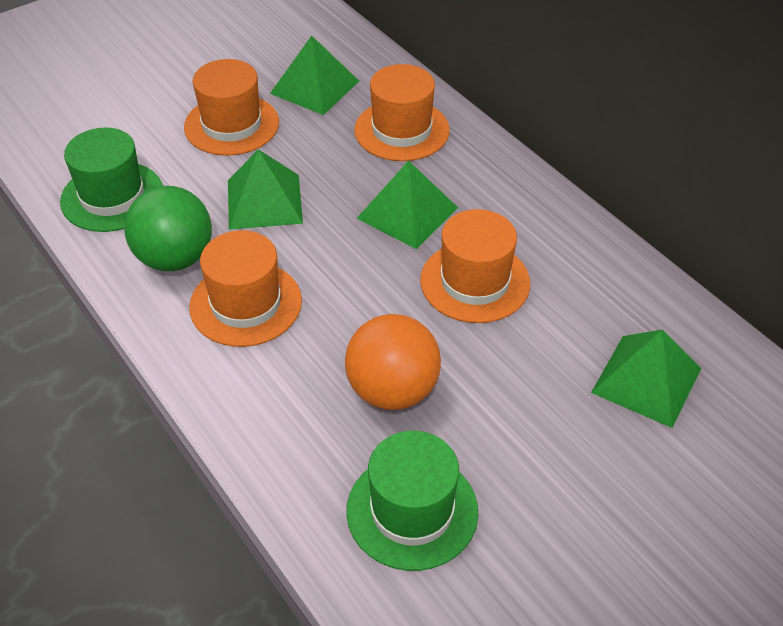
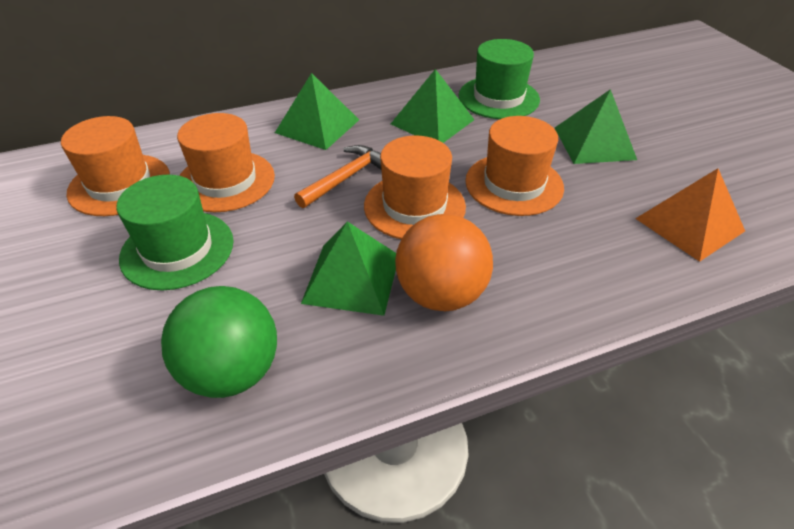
orange hammer: 0 -> 1
orange pyramid: 0 -> 1

